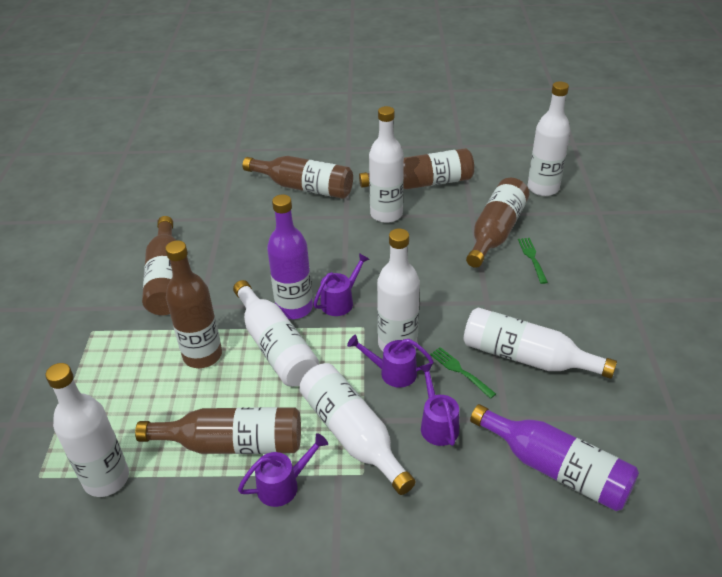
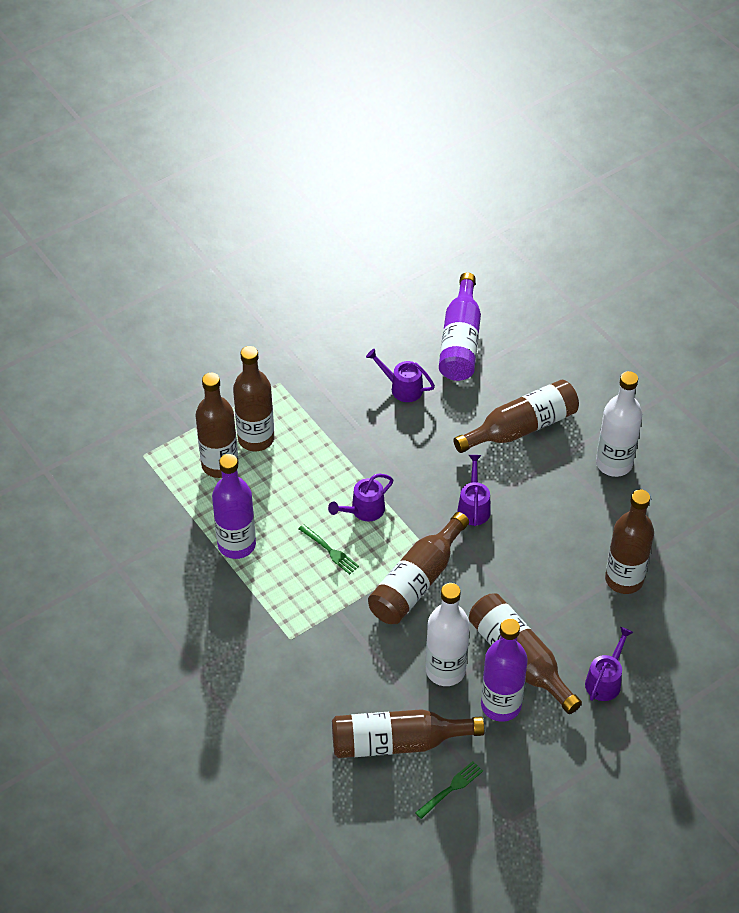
brown bottle: 6 -> 7
purple bottle: 2 -> 3
white bottle: 7 -> 2

